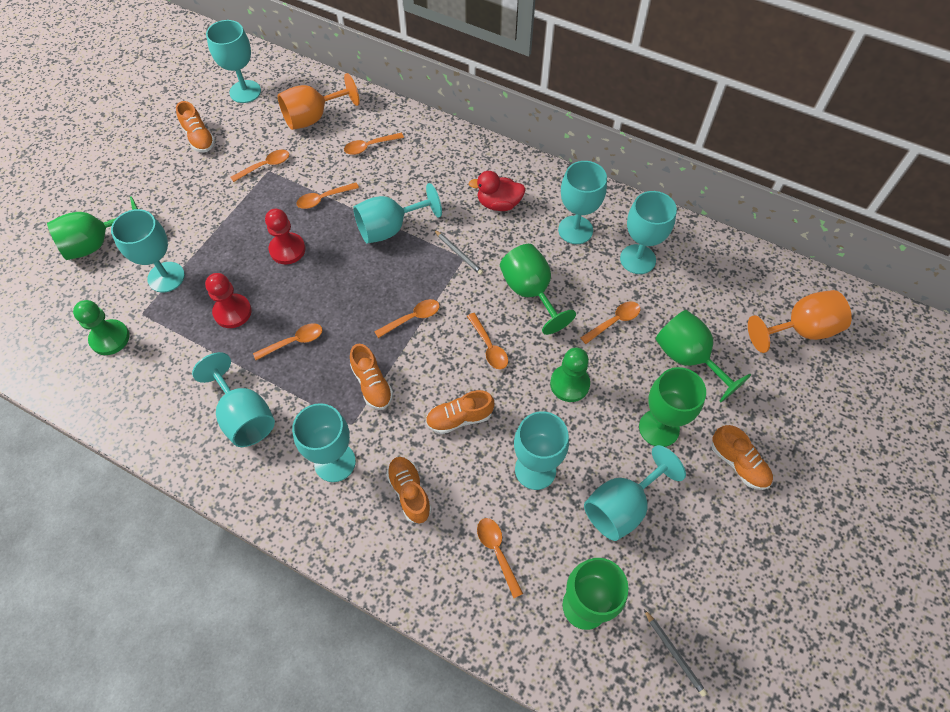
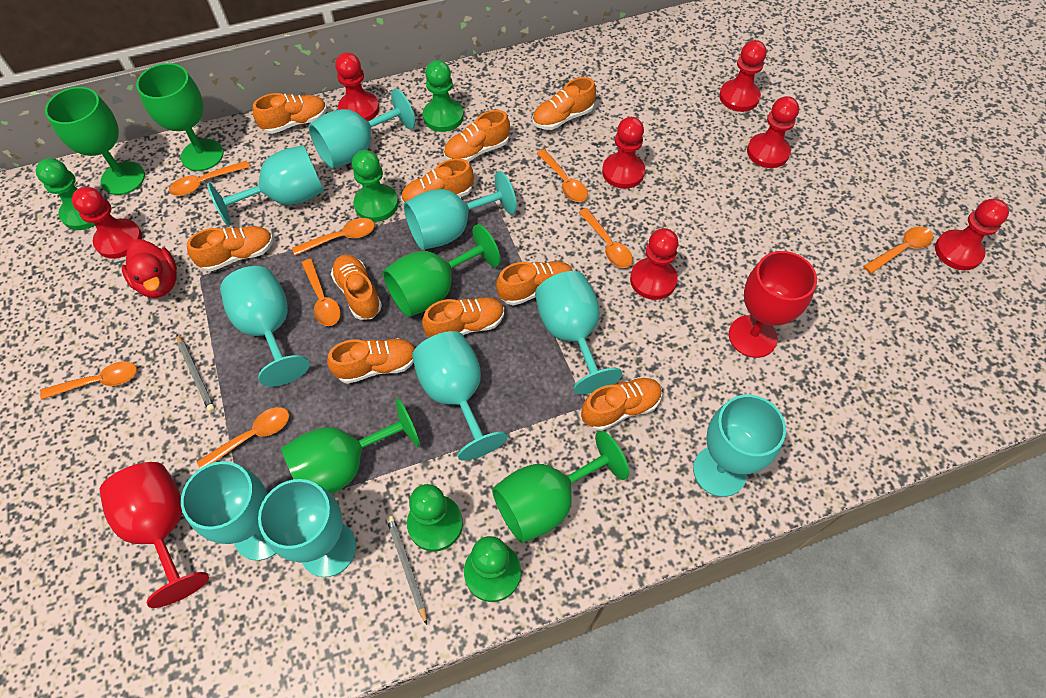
green pawn: 2 -> 5
orange goblet: 2 -> 0
orange shoe: 5 -> 10
red goblet: 0 -> 2
red pawn: 2 -> 7

